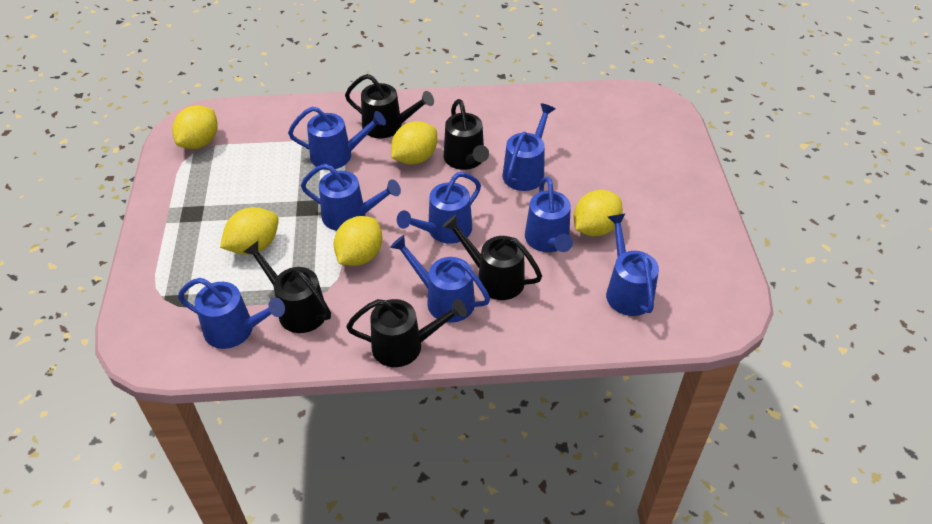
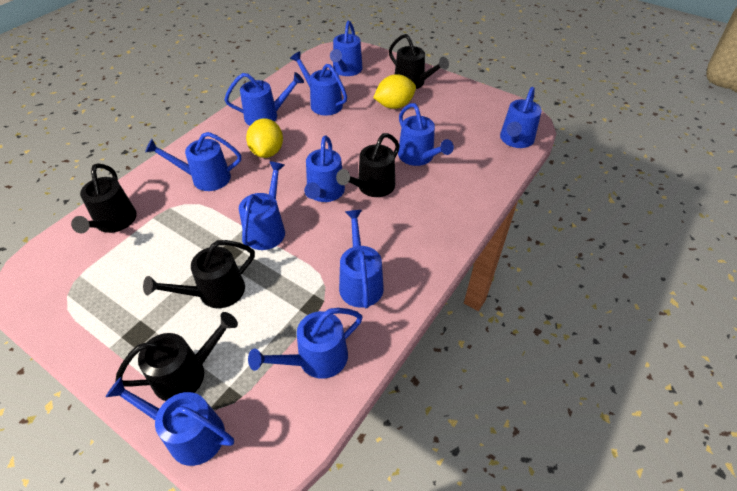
blue watering can: 8 -> 11
yellow lemon: 5 -> 2

